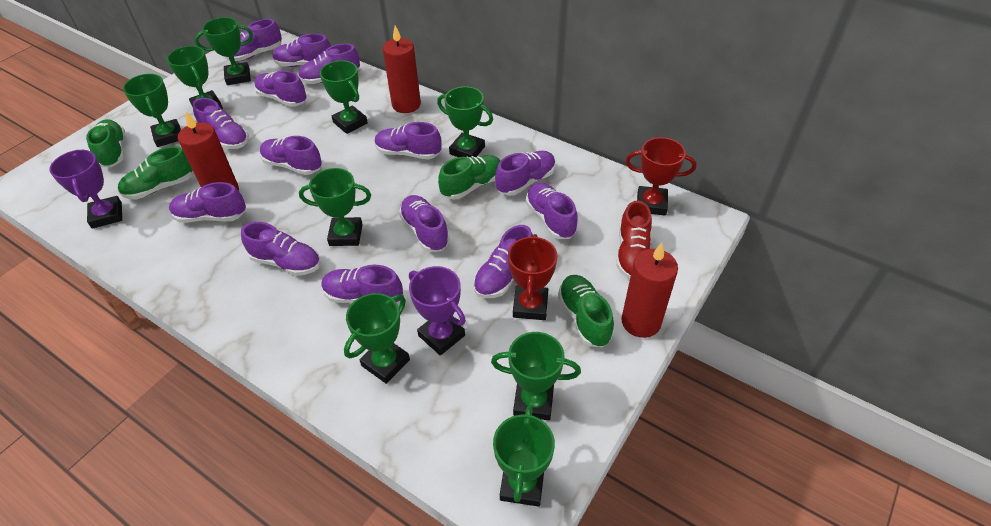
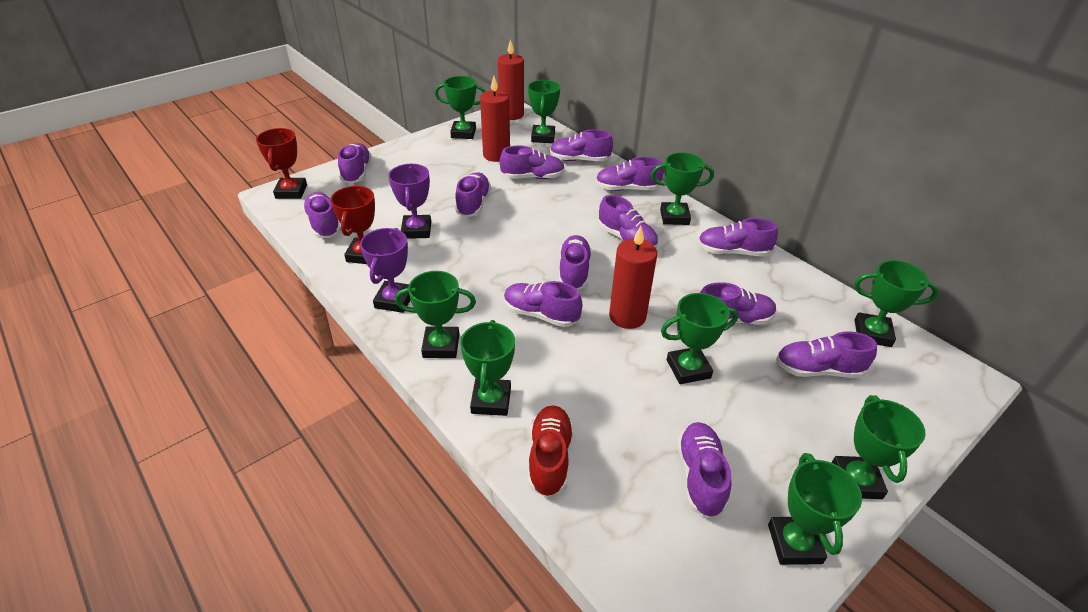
green shoe: 4 -> 0
purple shoe: 14 -> 13

